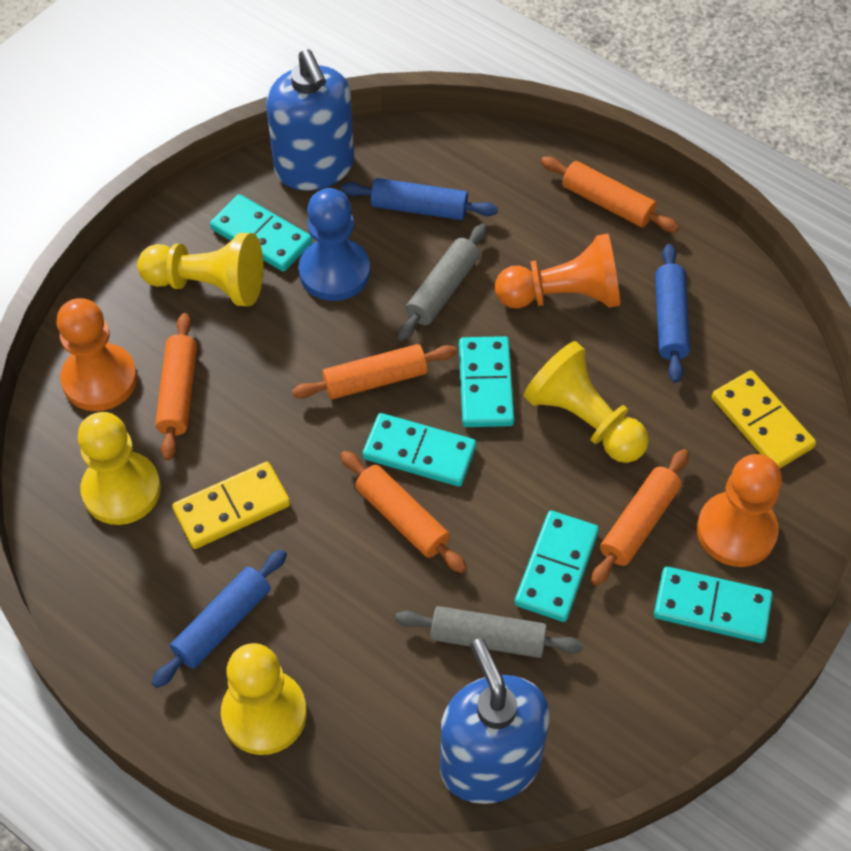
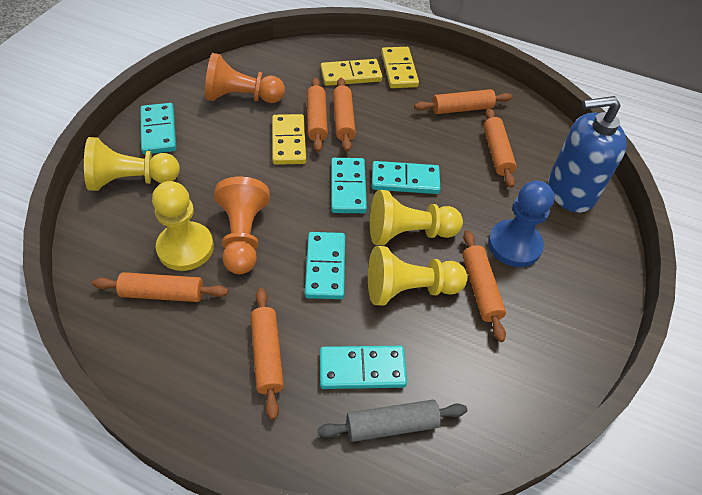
blue rolling pin: 3 -> 0
blue soap dispenser: 2 -> 1
grey rolling pin: 2 -> 1
orange pawn: 3 -> 2
orange rolling pin: 5 -> 7
yellow domino: 2 -> 3

